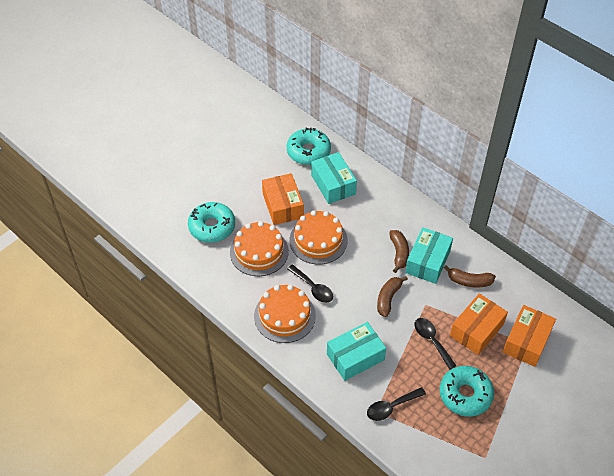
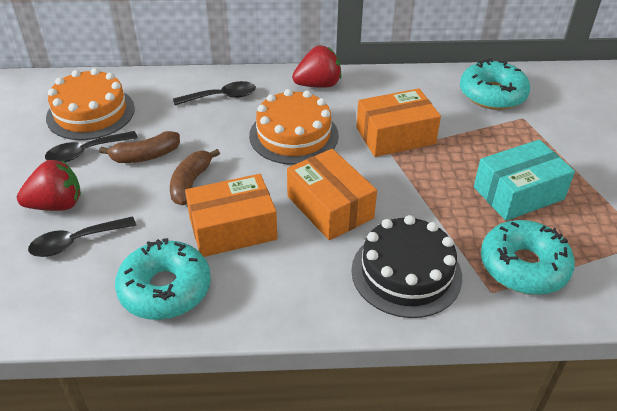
black cake: 0 -> 1
brown banana: 3 -> 2
orange cake: 3 -> 2
red strawberry: 0 -> 2
turquoise box: 3 -> 1

